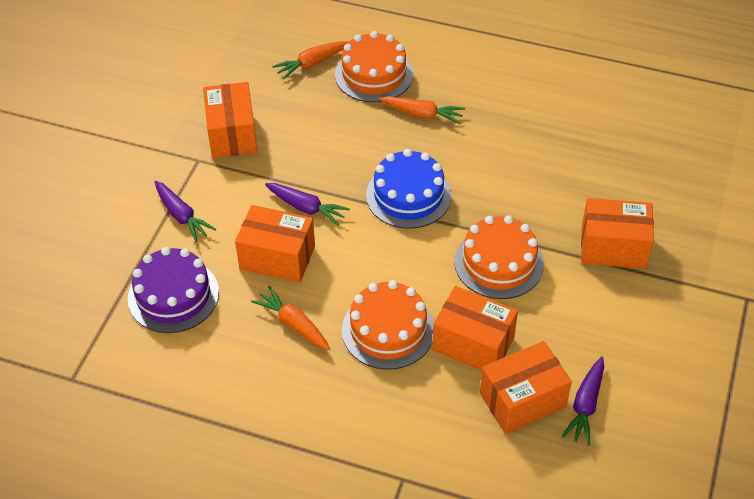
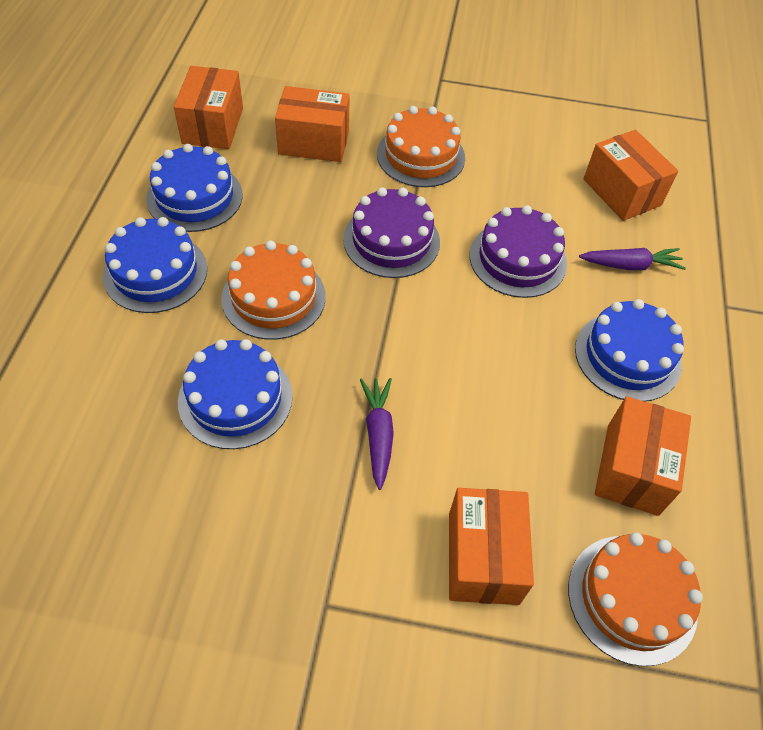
blue cake: 1 -> 4
orange carrot: 3 -> 0
purple cake: 1 -> 2
purple carrot: 3 -> 2

